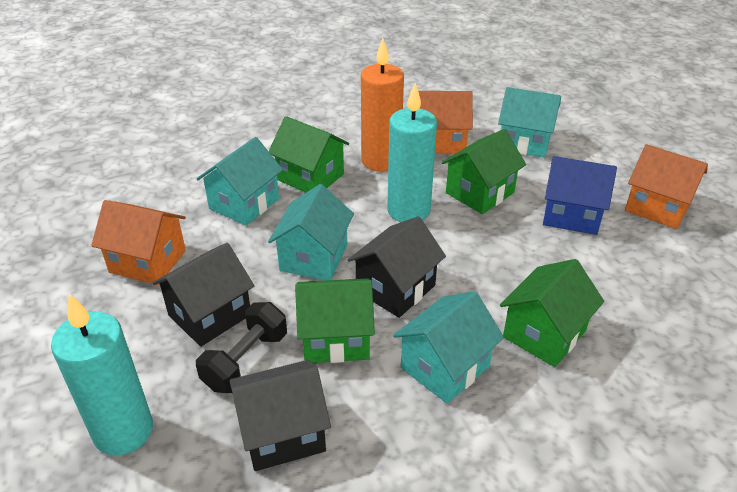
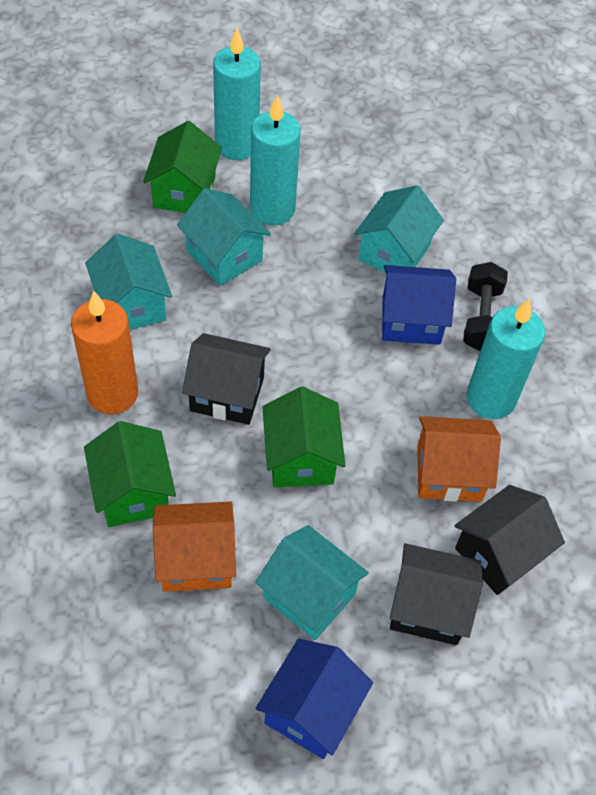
blue house: 1 -> 2
green house: 4 -> 3
orange house: 3 -> 2
turquoise candle: 2 -> 3

